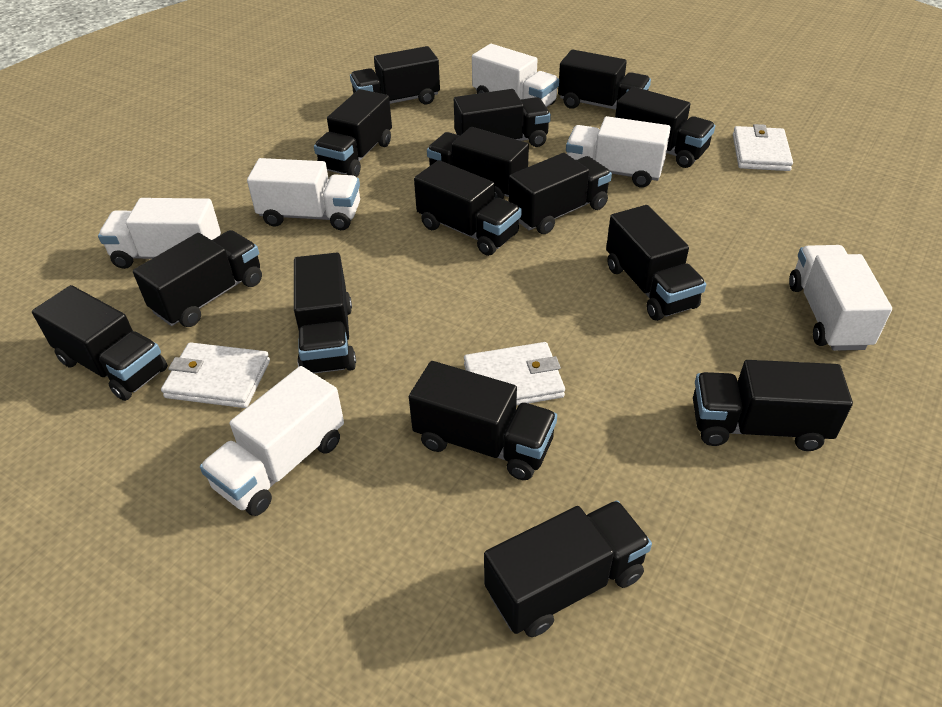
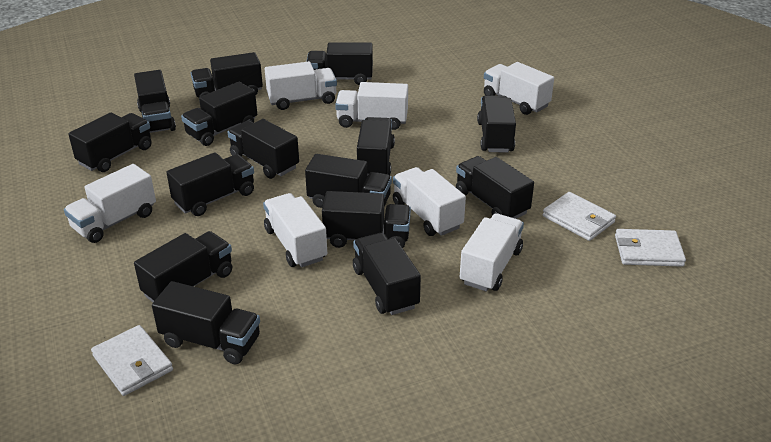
white truck: 6 -> 7

